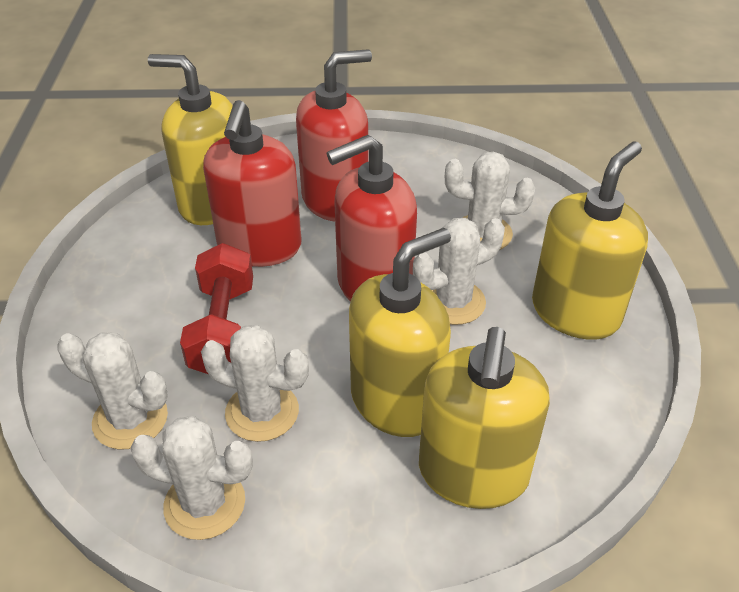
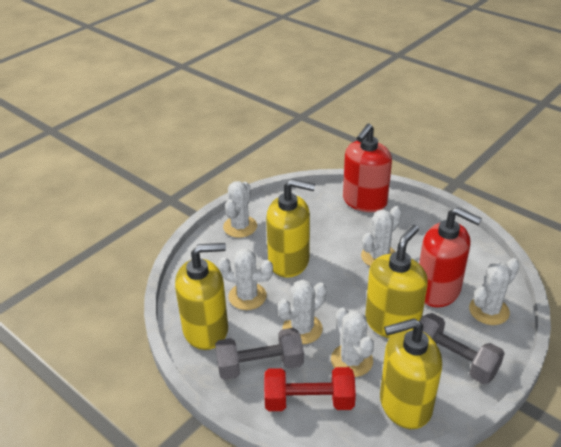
grey dumbbell: 0 -> 2
red soap dispenser: 3 -> 2
white cactus: 5 -> 6

